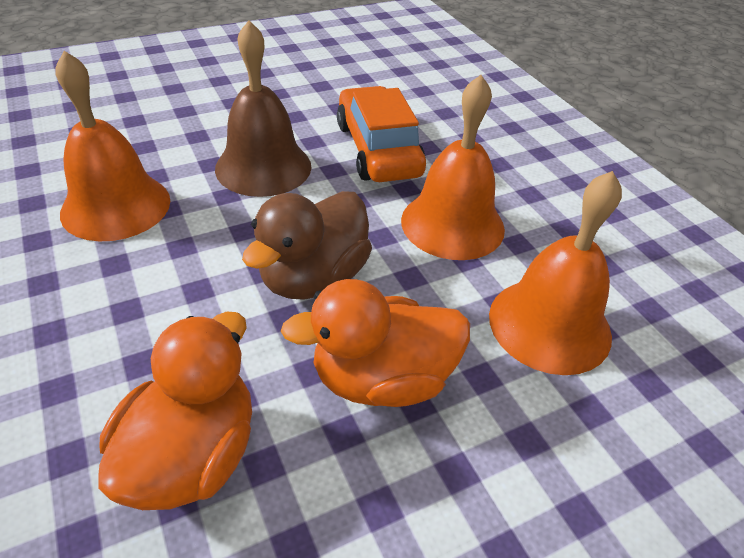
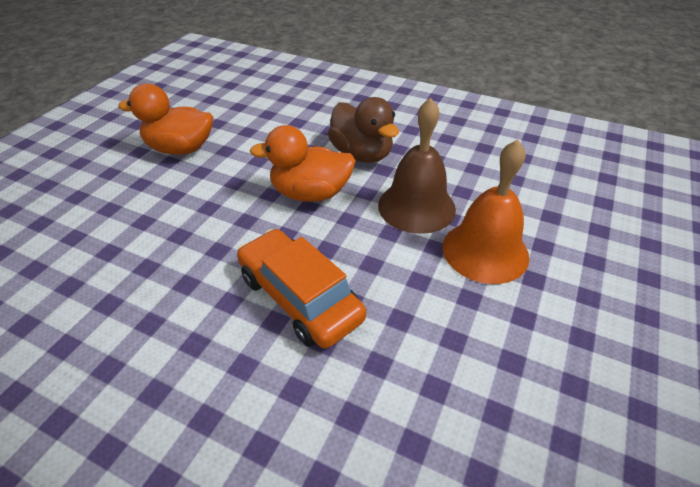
orange bell: 3 -> 1

